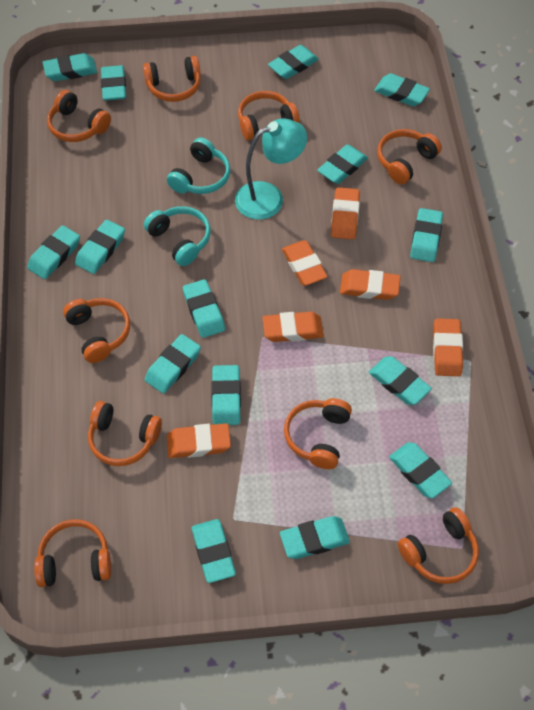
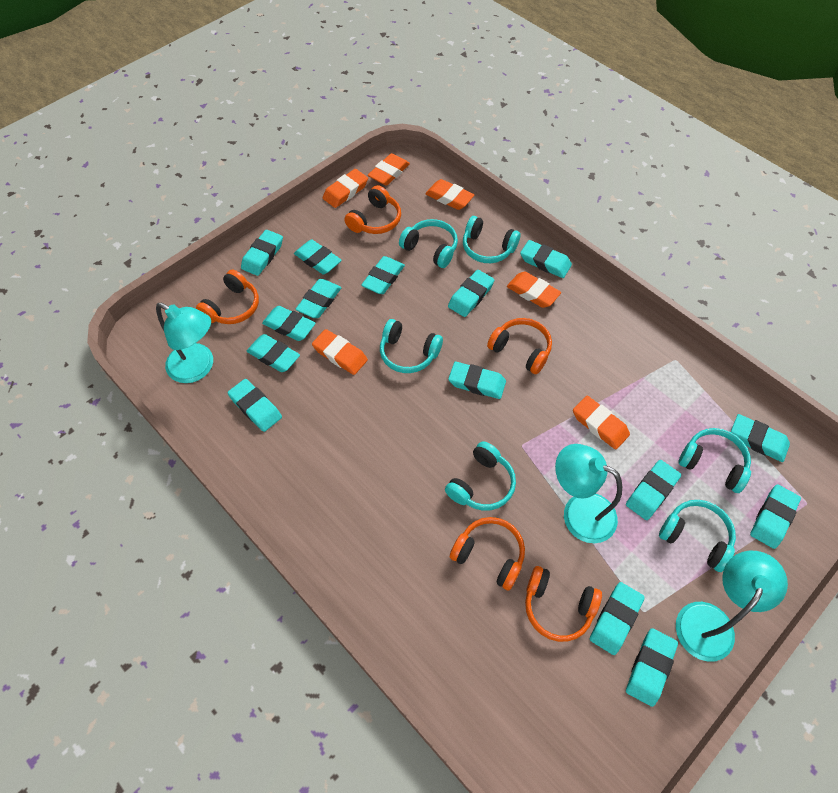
orange headphones: 9 -> 5
turquoise headphones: 2 -> 6
turquoise lamp: 1 -> 3

